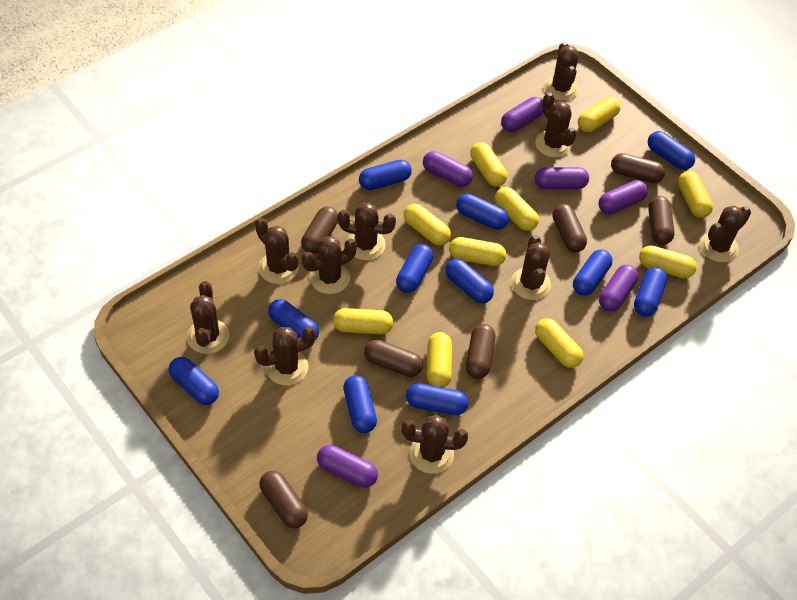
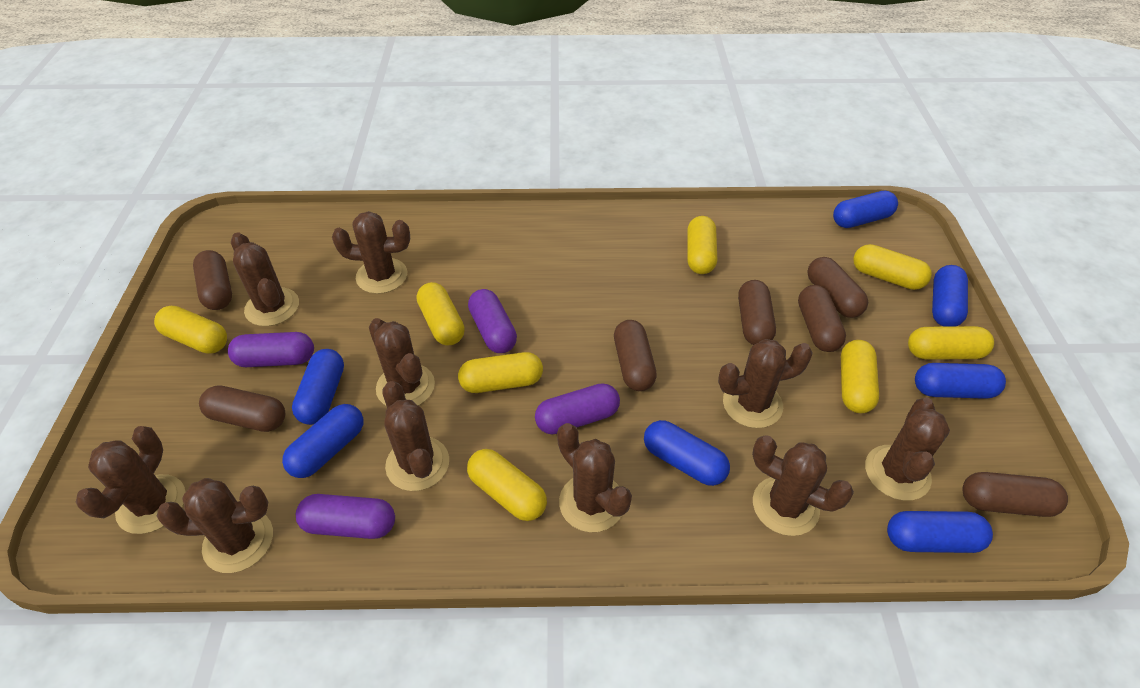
blue capsule: 11 -> 7
purple capsule: 6 -> 4
yellow capsule: 10 -> 8

